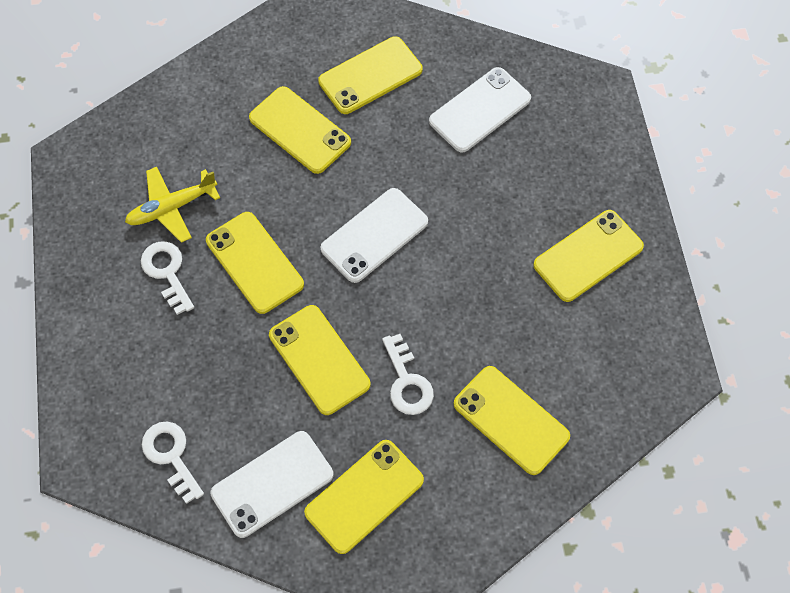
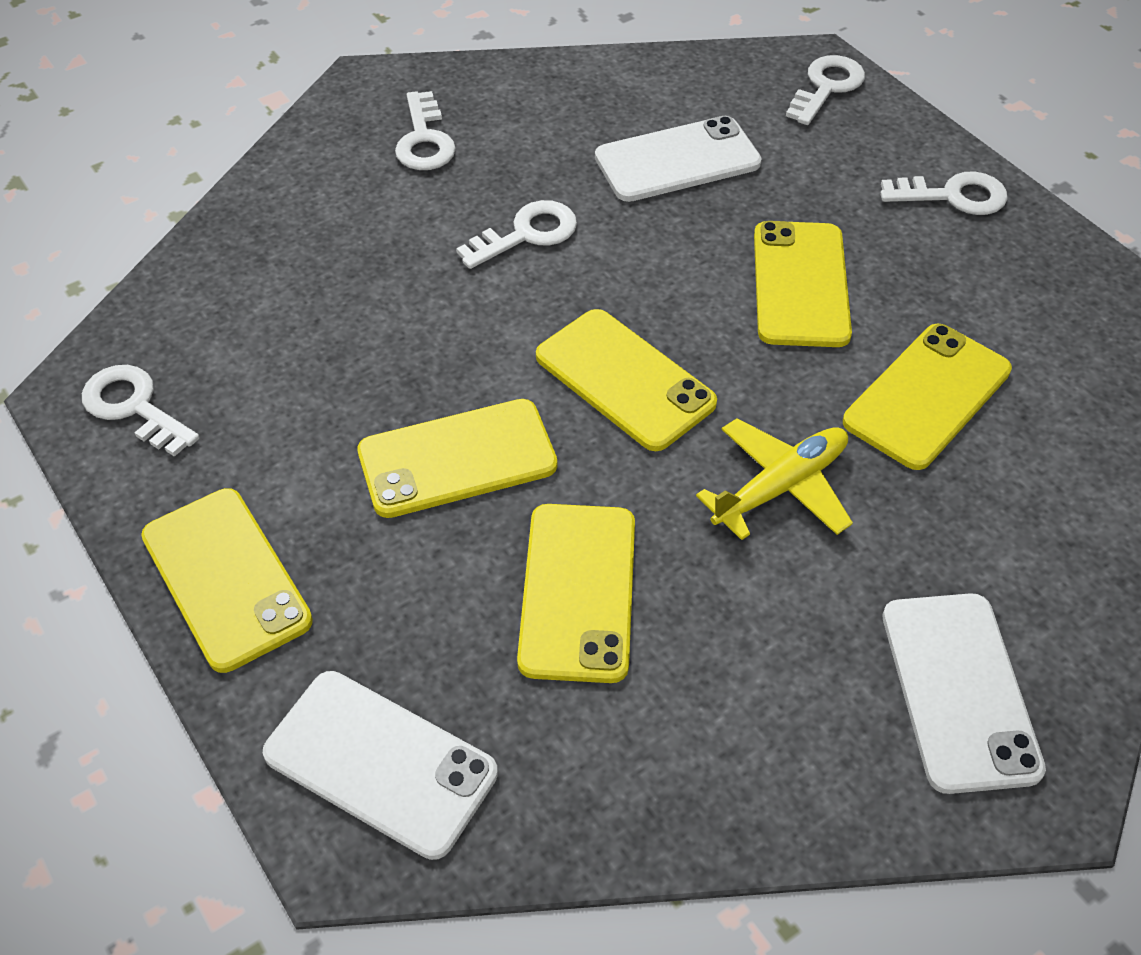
white key: 3 -> 5
yellow phone: 7 -> 6

